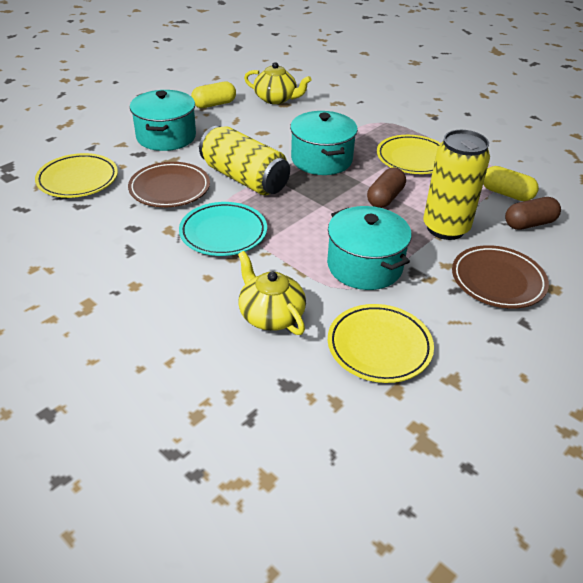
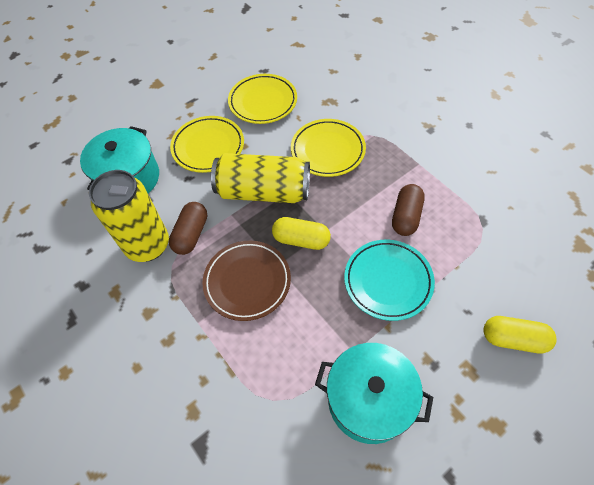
brown plate: 2 -> 1
turquoise pot: 3 -> 2
yellow teapot: 2 -> 0

